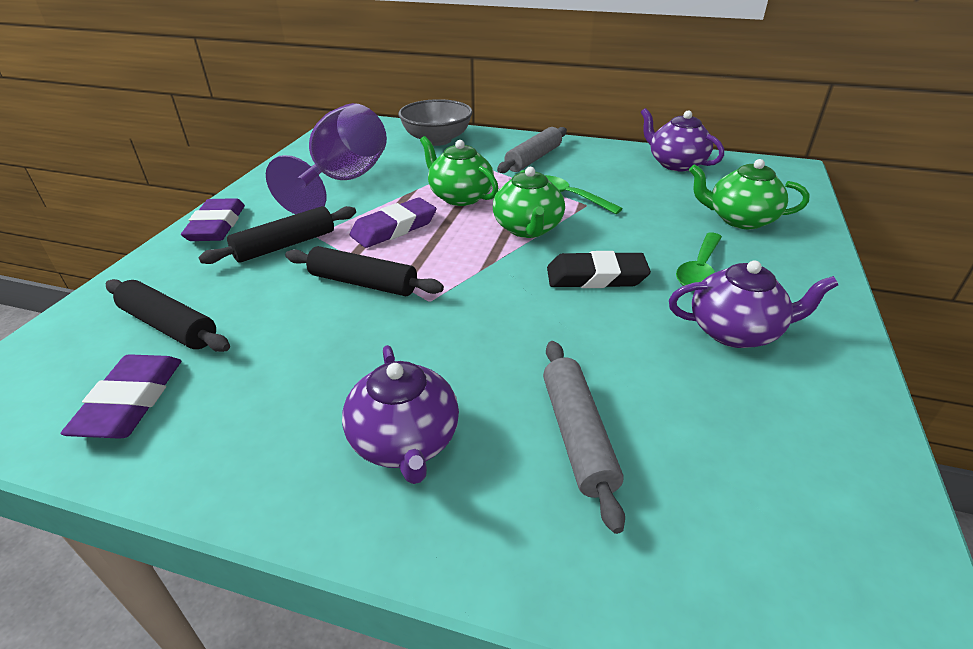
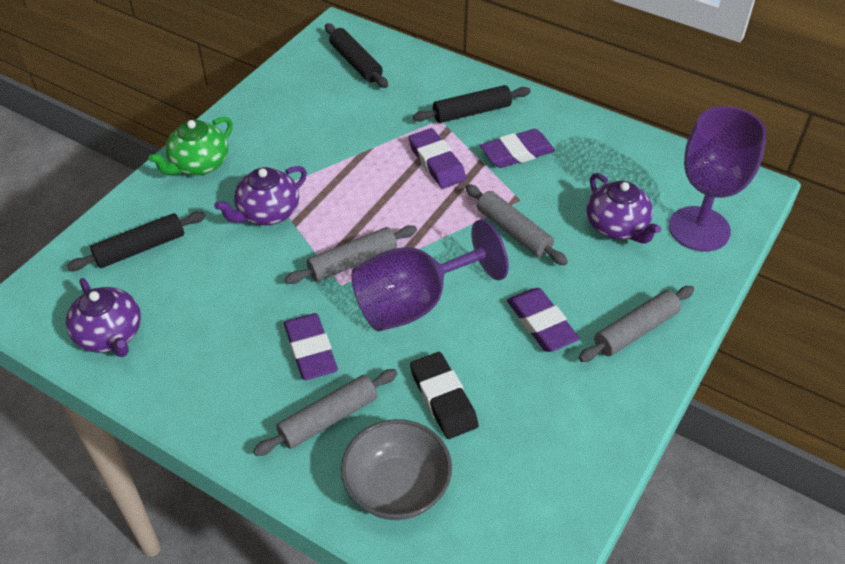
green spoon: 2 -> 0
green teapot: 3 -> 1
grey rolling pin: 2 -> 4
purple eraser: 3 -> 4
purple goblet: 1 -> 2

